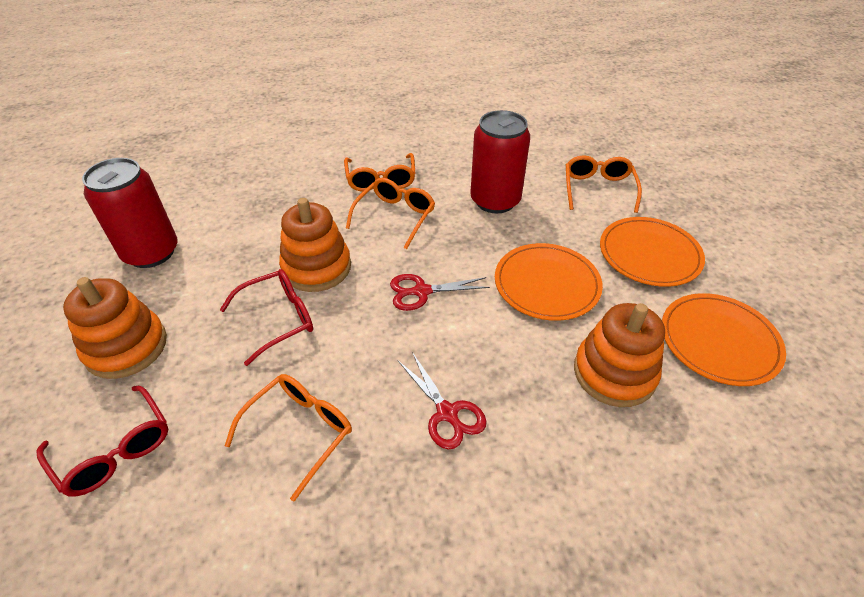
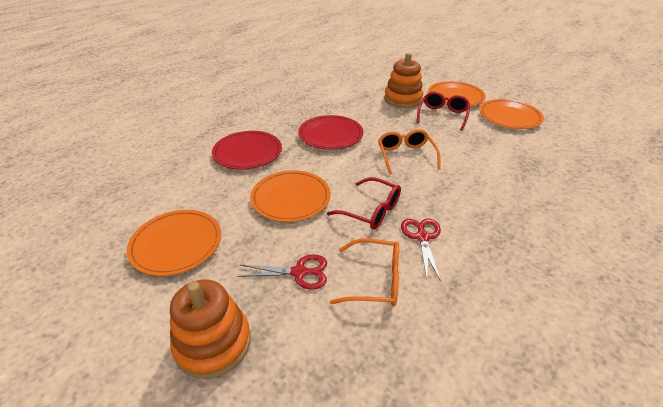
orange glasses: 4 -> 2
orange plate: 3 -> 4
orange stacking toy: 3 -> 2
red can: 2 -> 0
red plate: 0 -> 2

